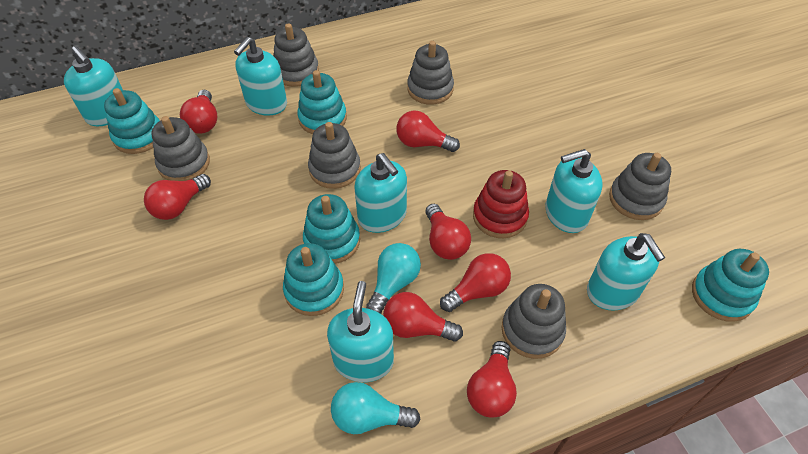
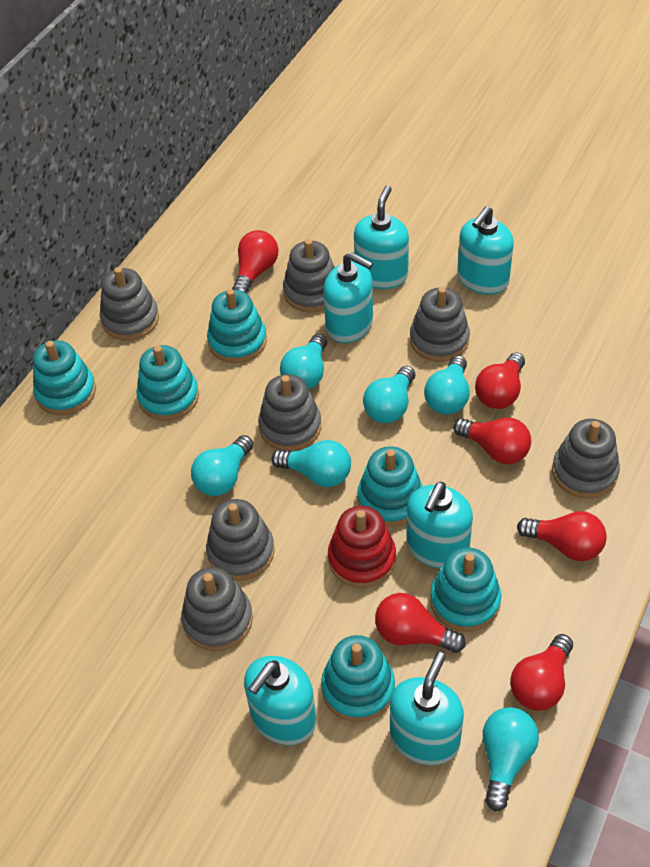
grey stacking toy: 6 -> 7
red light bulb: 7 -> 6
turquoise light bulb: 2 -> 6
turquoise stacking toy: 5 -> 6

